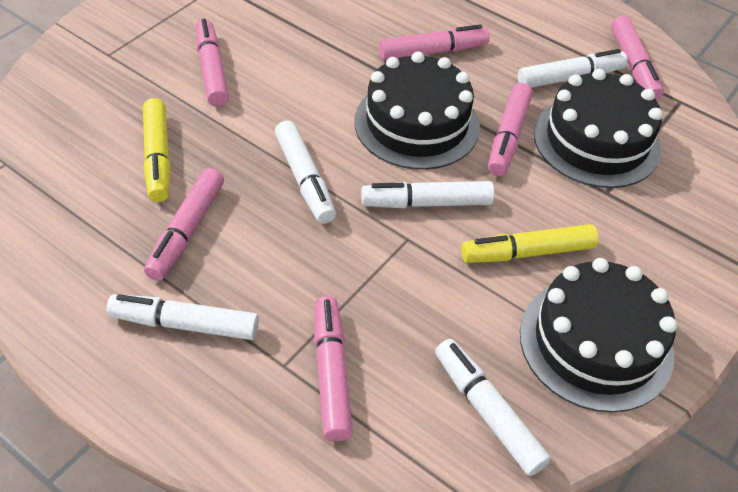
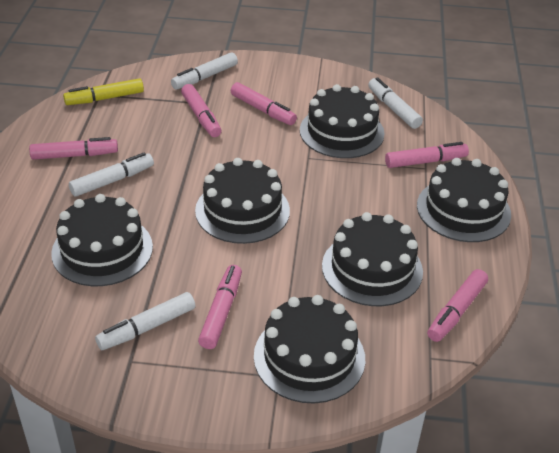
black cake: 3 -> 6
white marker: 5 -> 4
yellow marker: 2 -> 1

